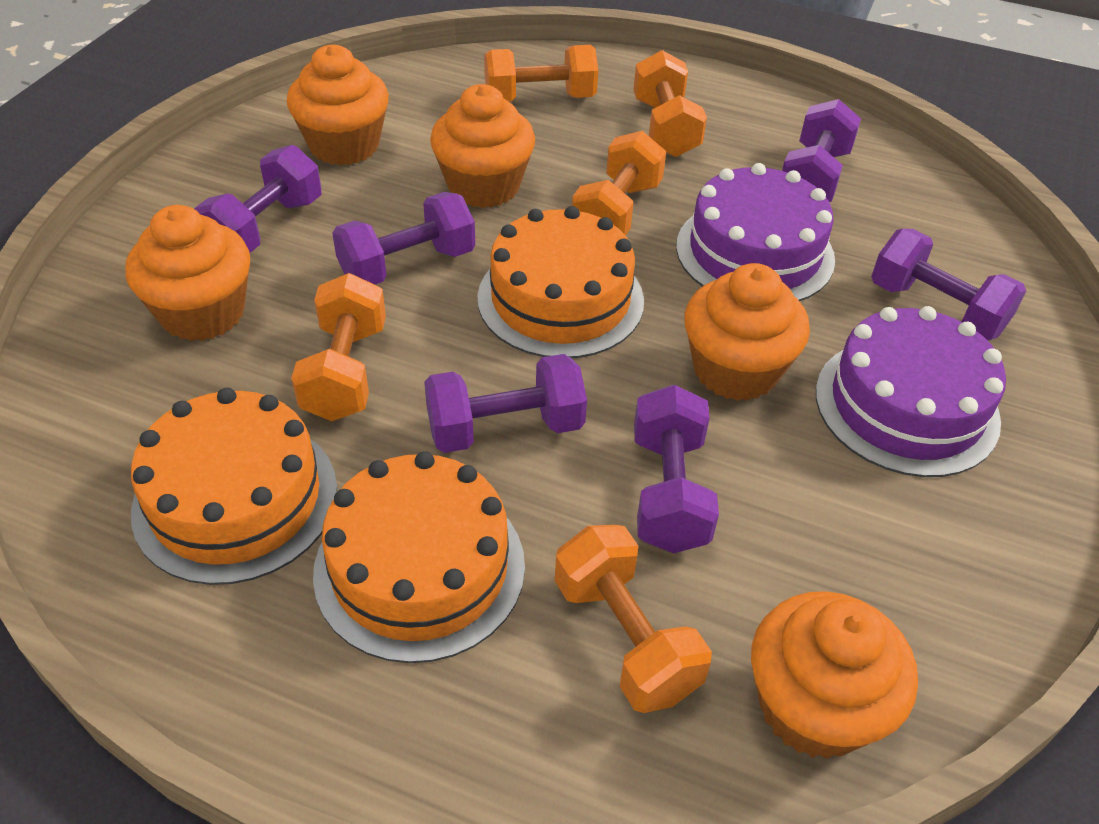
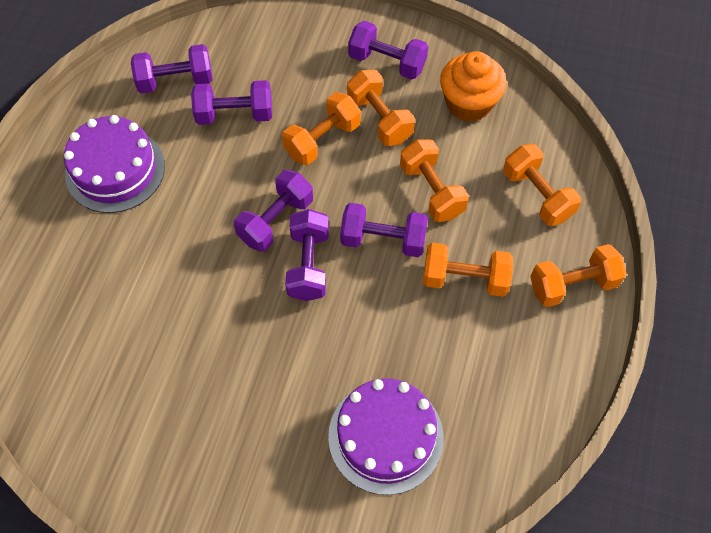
orange cake: 3 -> 0
orange cupcake: 5 -> 1
orange dumbbell: 5 -> 6

